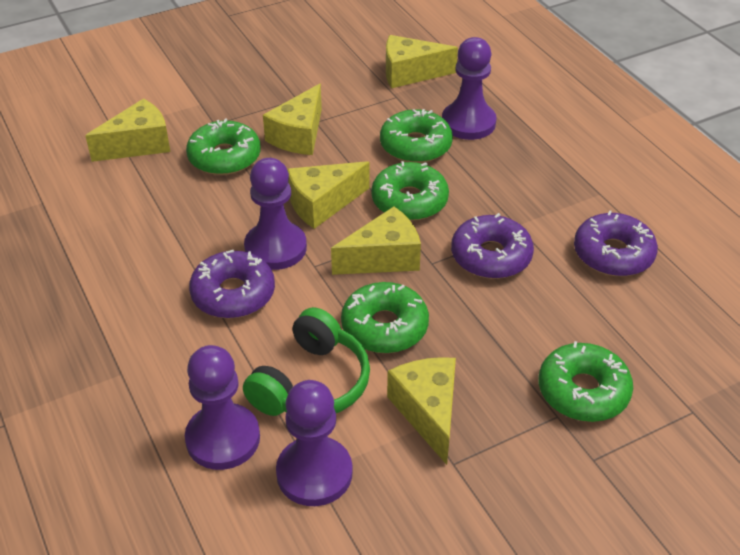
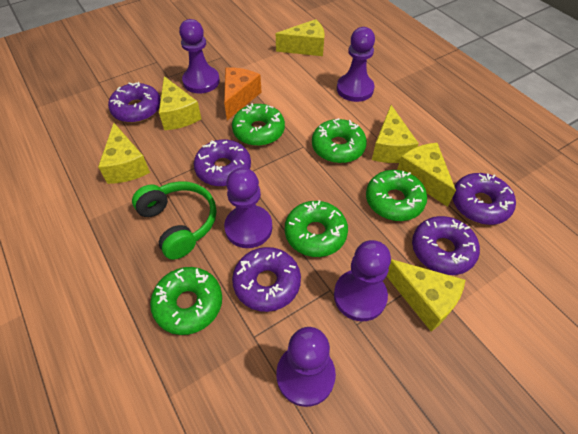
orange cheese: 0 -> 1
purple donut: 3 -> 5
purple pawn: 4 -> 5

